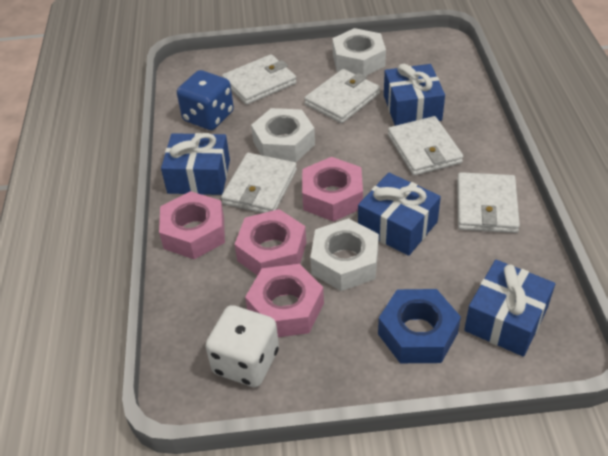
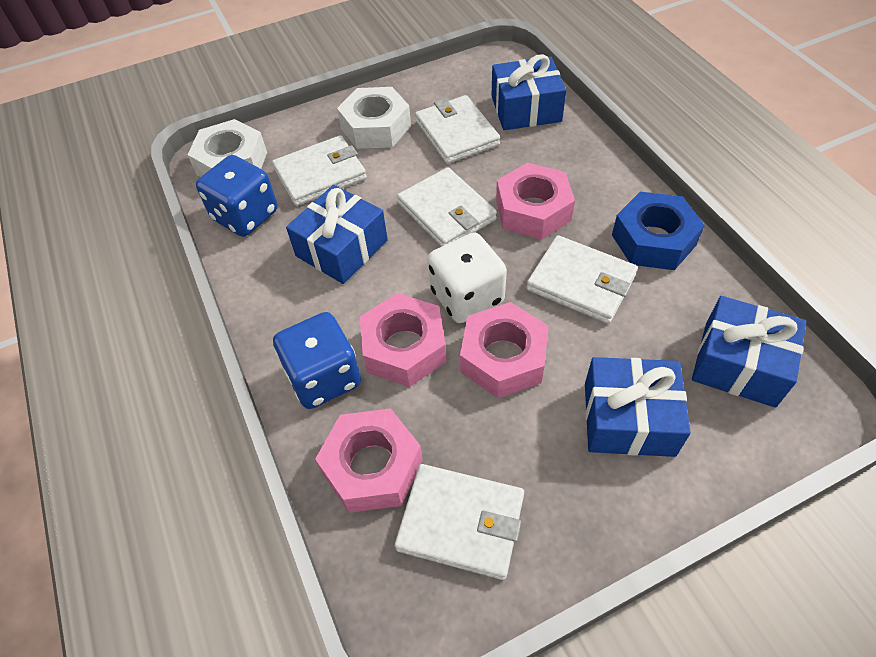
blue dice: 1 -> 2
white nut: 3 -> 2

